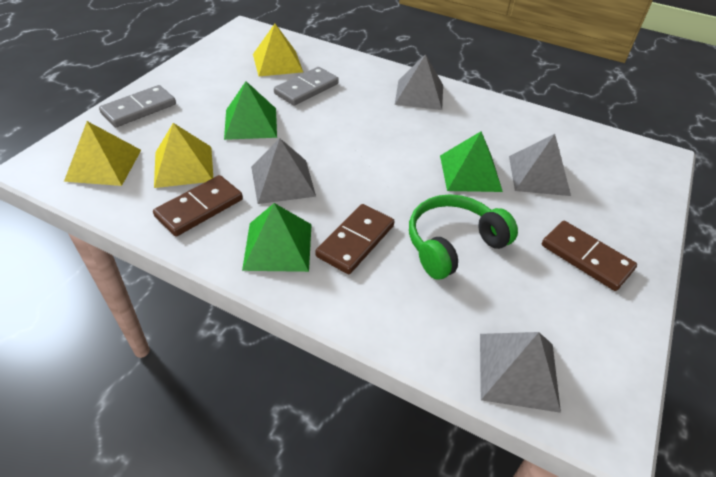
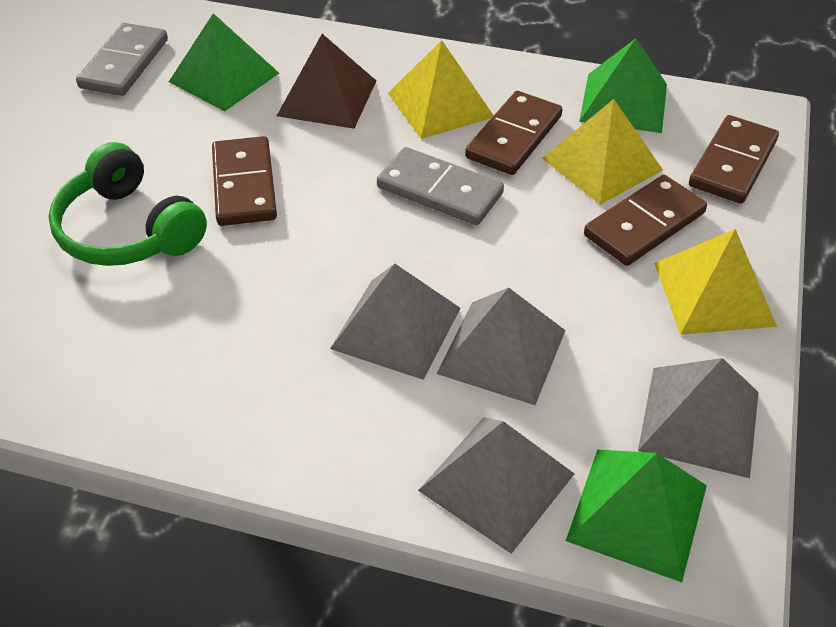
brown domino: 3 -> 4
brown pyramid: 0 -> 1

